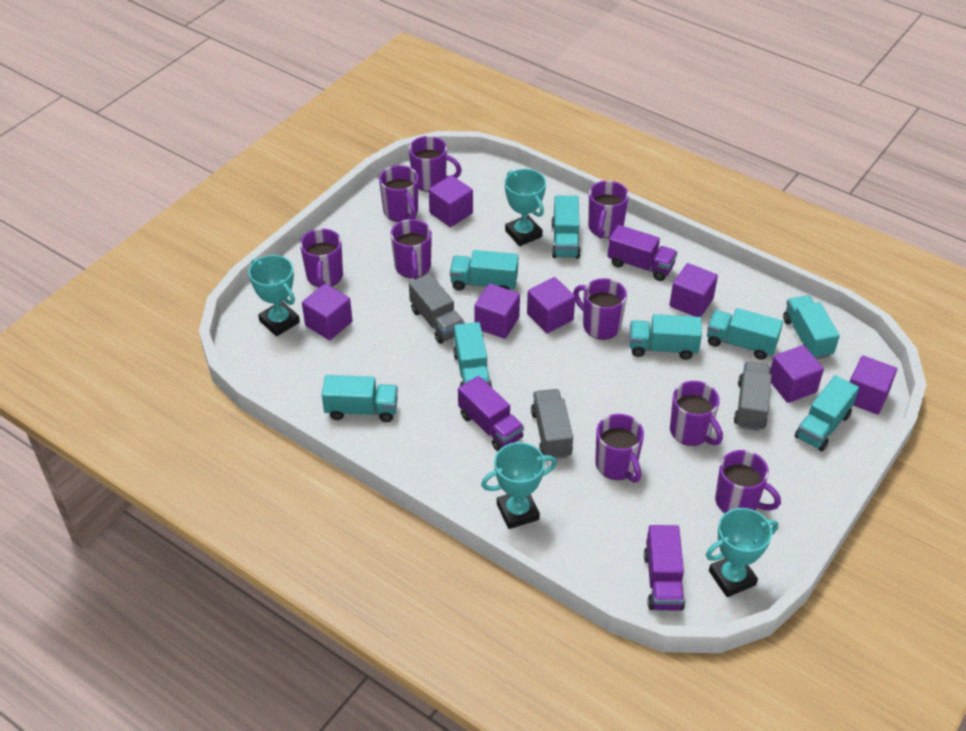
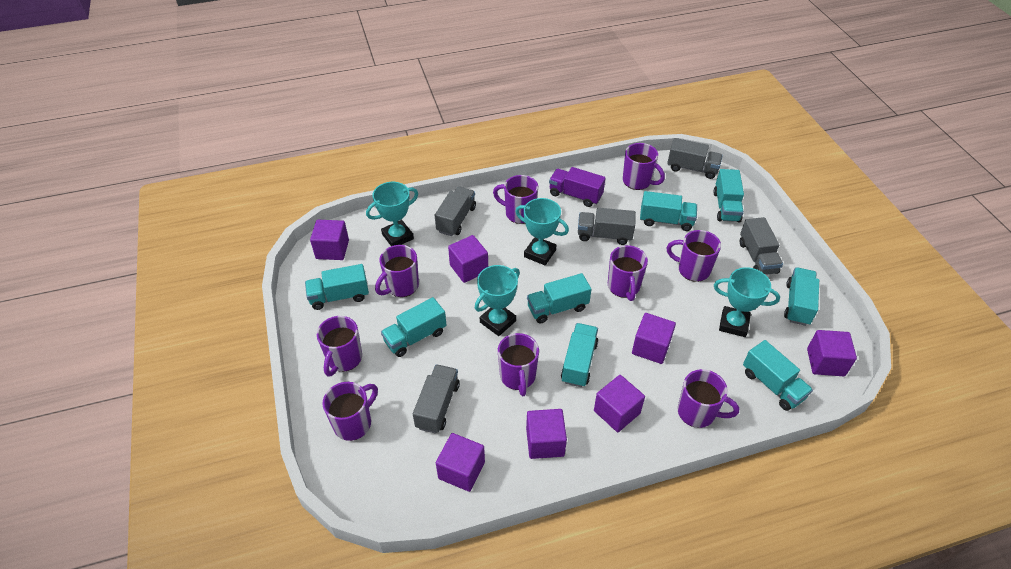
grey truck: 3 -> 5
purple truck: 3 -> 1

